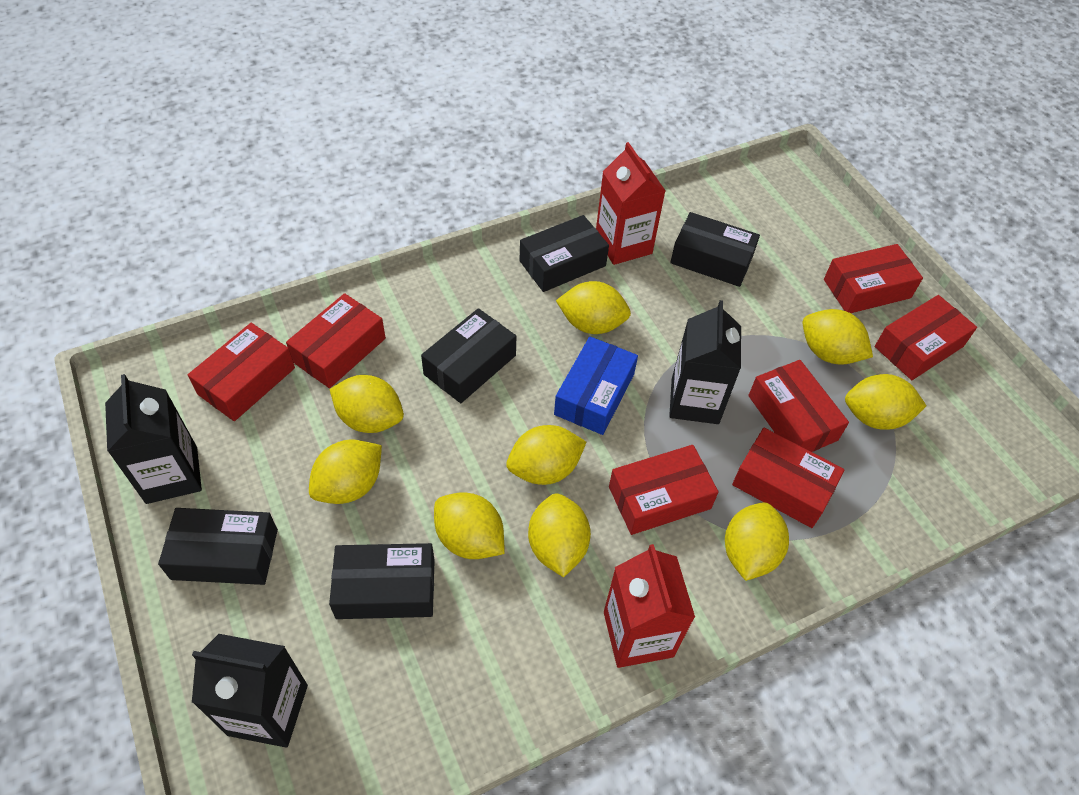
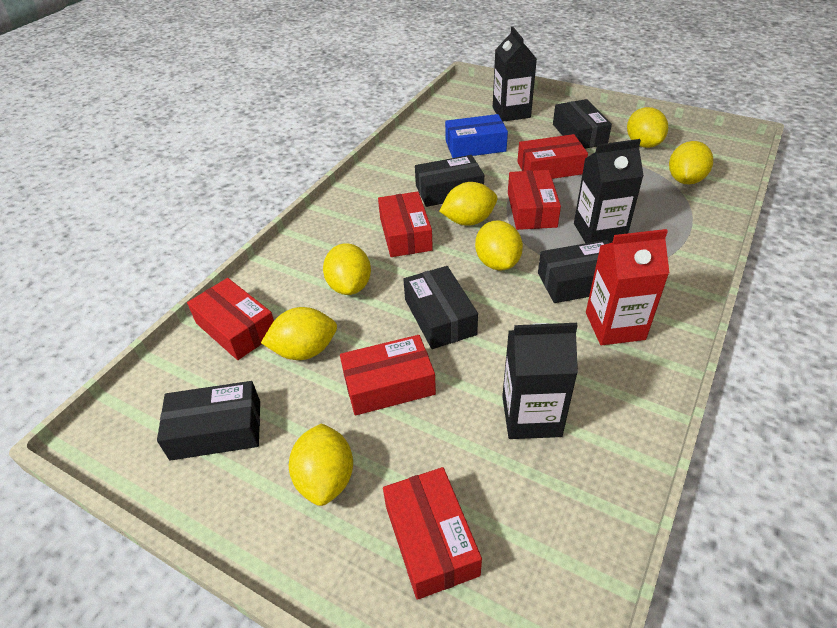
red box: 7 -> 6
red carton: 2 -> 1
yellow lemon: 9 -> 7

